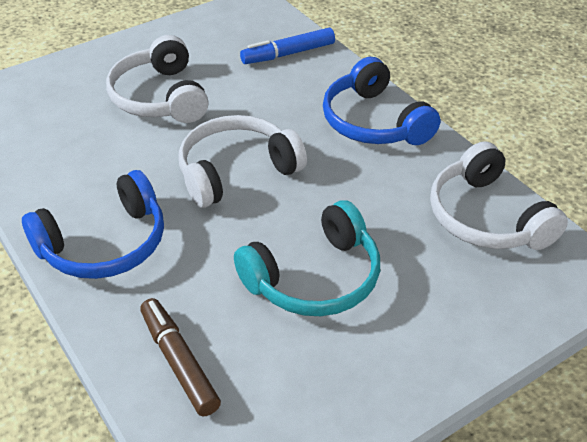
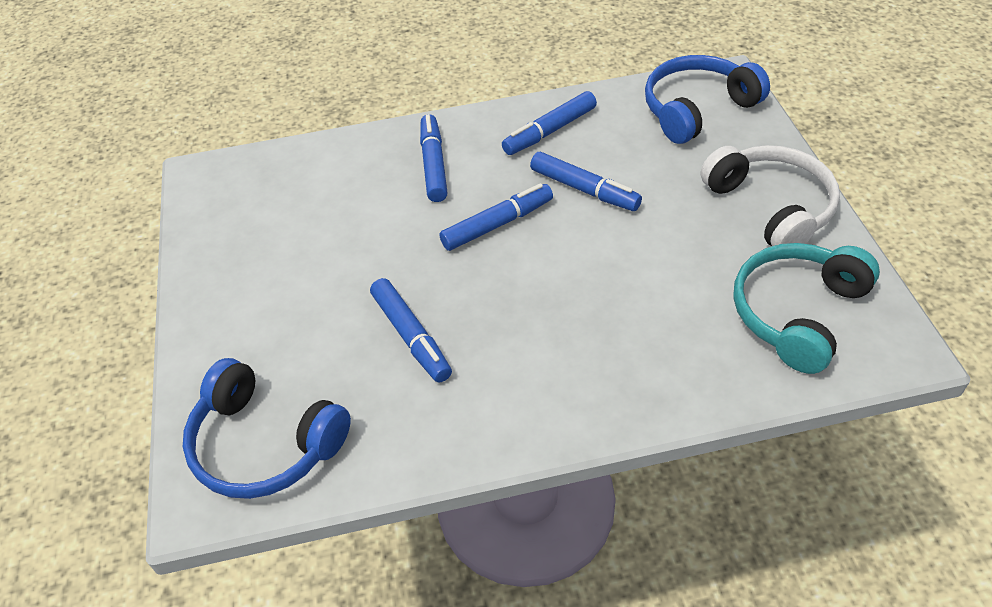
blue marker: 1 -> 5
brown marker: 1 -> 0
white headphones: 3 -> 1

